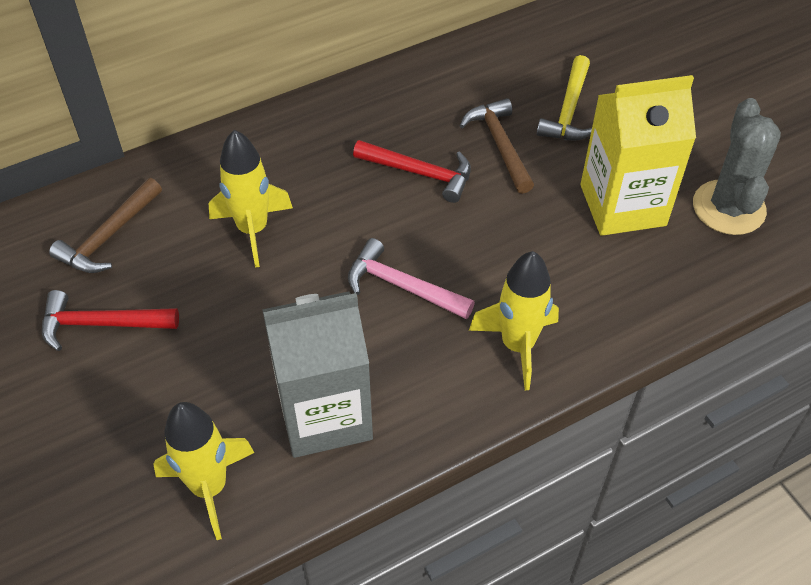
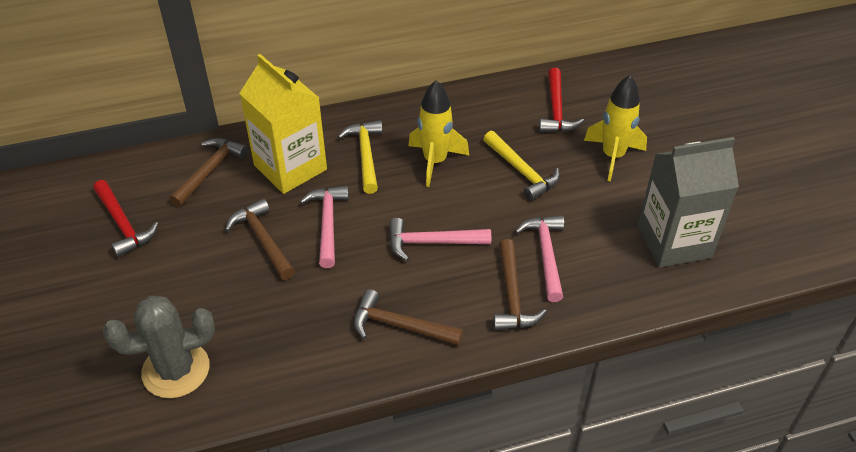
brown hammer: 2 -> 4
pink hammer: 1 -> 3
yellow hammer: 1 -> 2
yellow rocket: 3 -> 2

